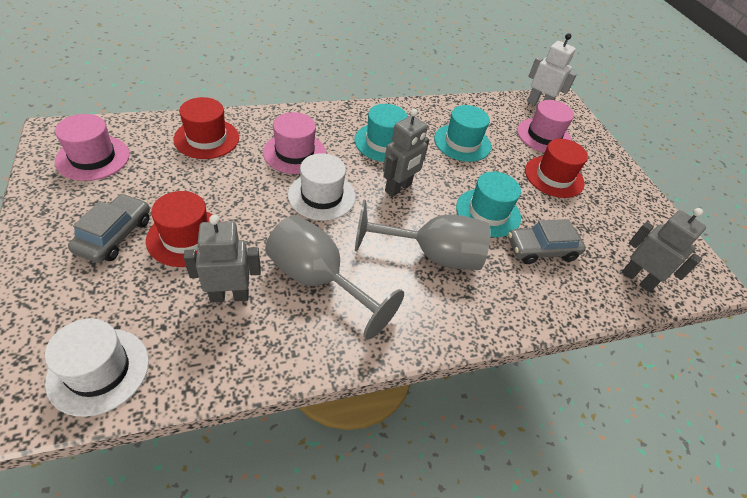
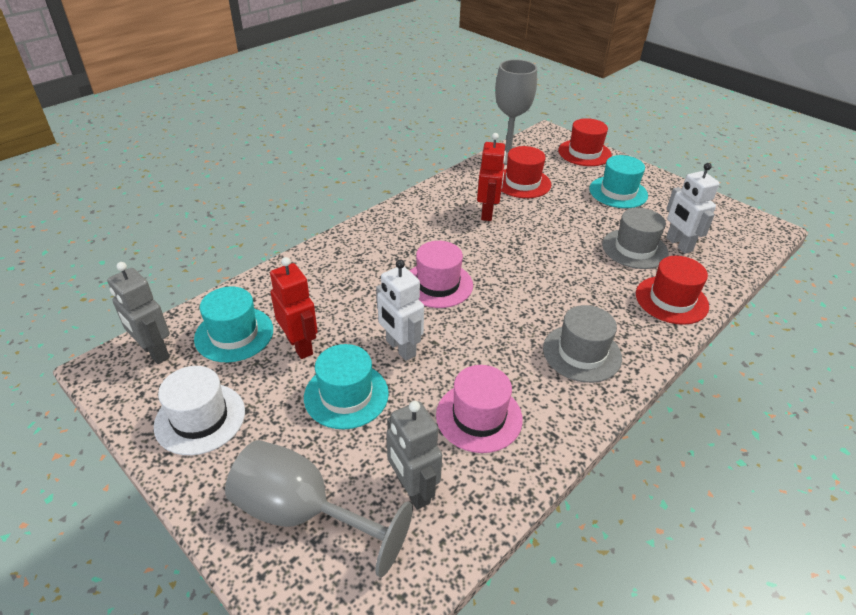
grey car: 2 -> 0
grey hat: 0 -> 2
grey robot: 3 -> 2
pink hat: 3 -> 2
red robot: 0 -> 2
white hat: 2 -> 1
white robot: 1 -> 2

